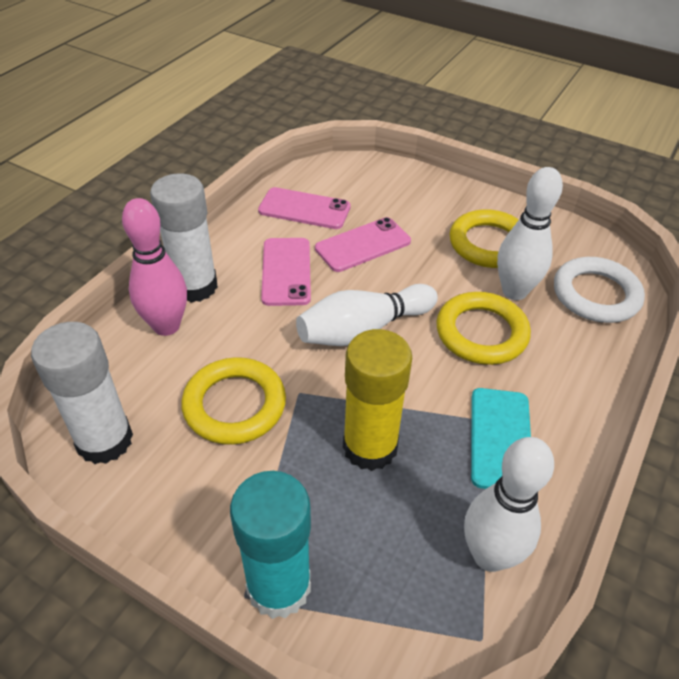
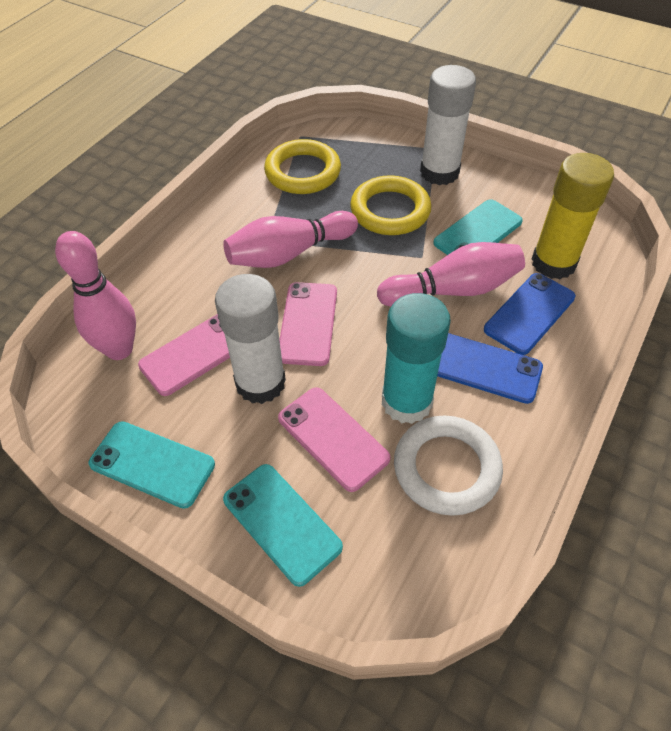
blue phone: 0 -> 2
pink bowling pin: 1 -> 3
turquoise phone: 1 -> 3
white bowling pin: 3 -> 0
yellow ring: 3 -> 2

